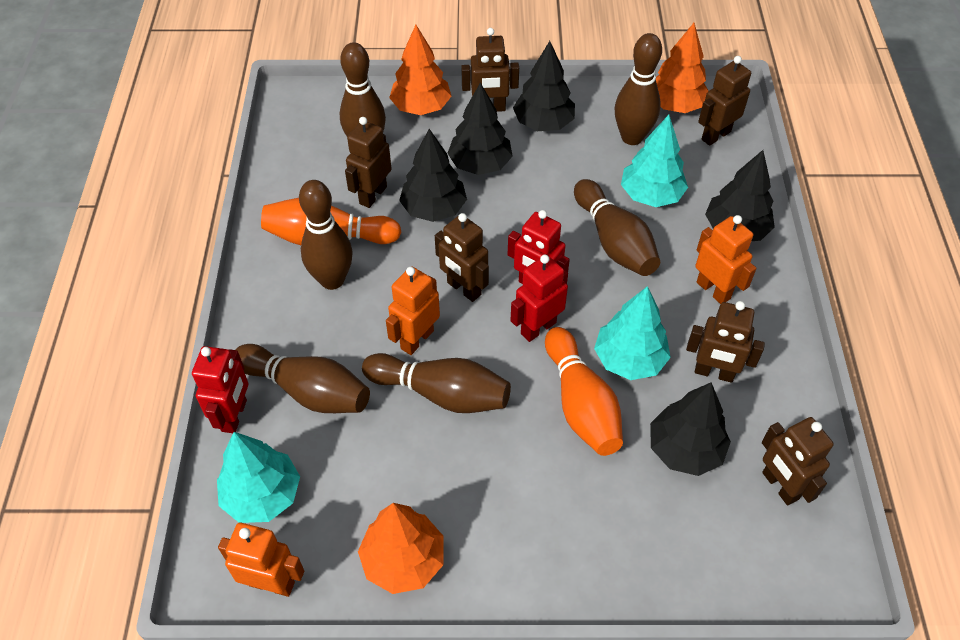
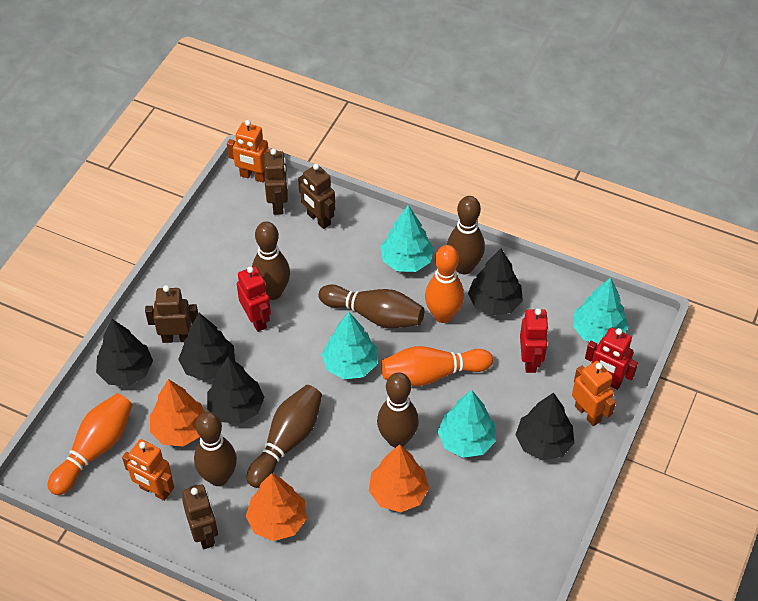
brown robot: 6 -> 4
orange bowling pin: 2 -> 3
turquoise tree: 3 -> 4

